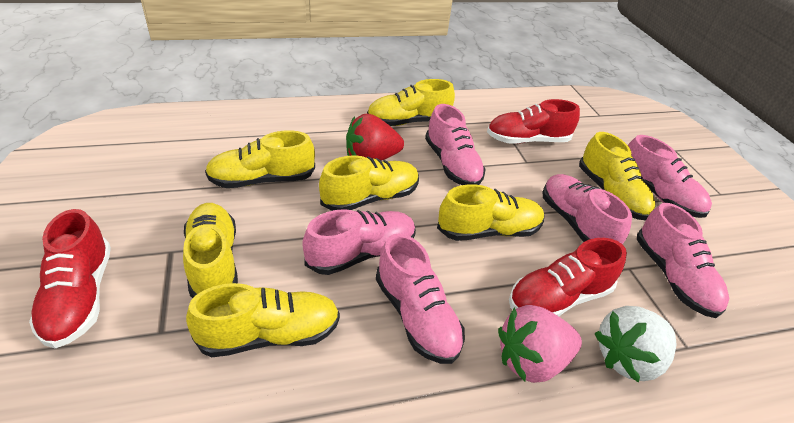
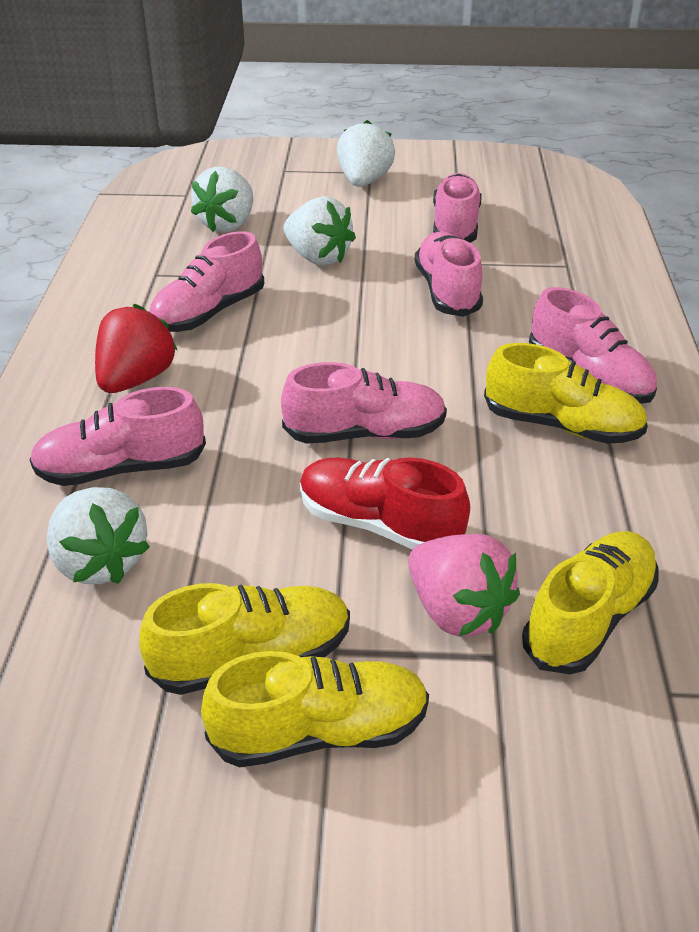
red shoe: 3 -> 1
white strawberry: 1 -> 4
yellow shoe: 7 -> 4

